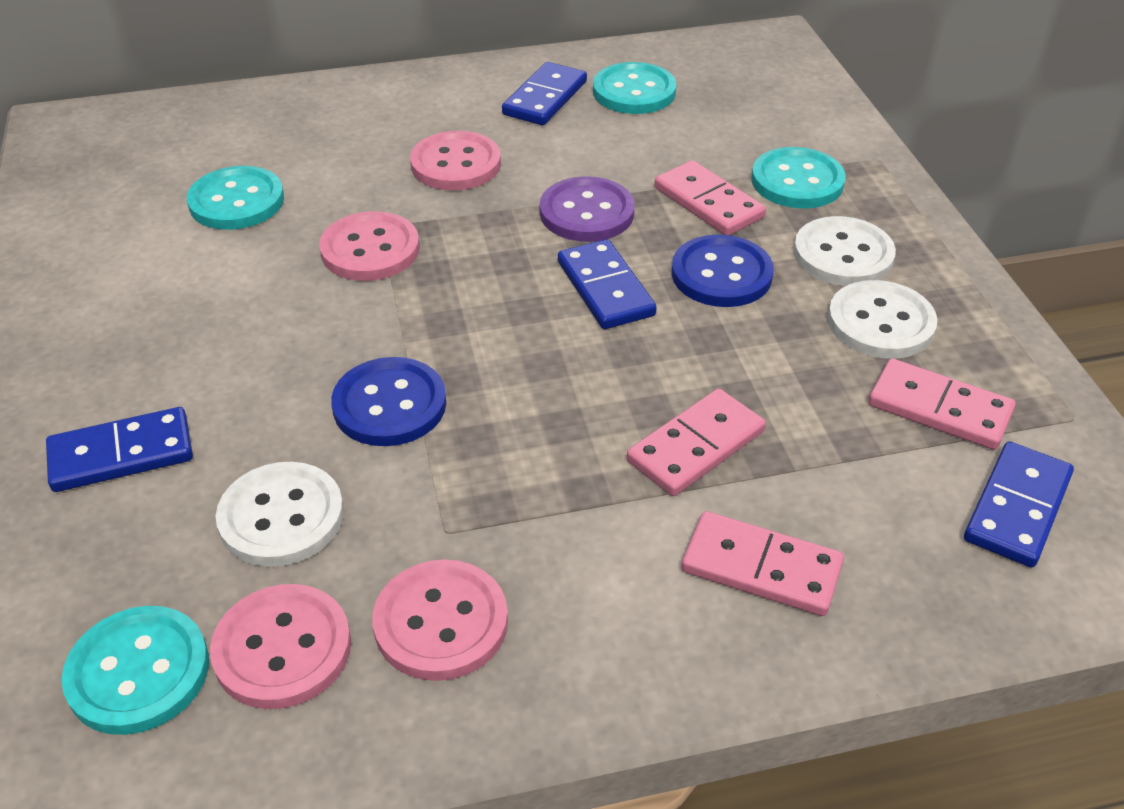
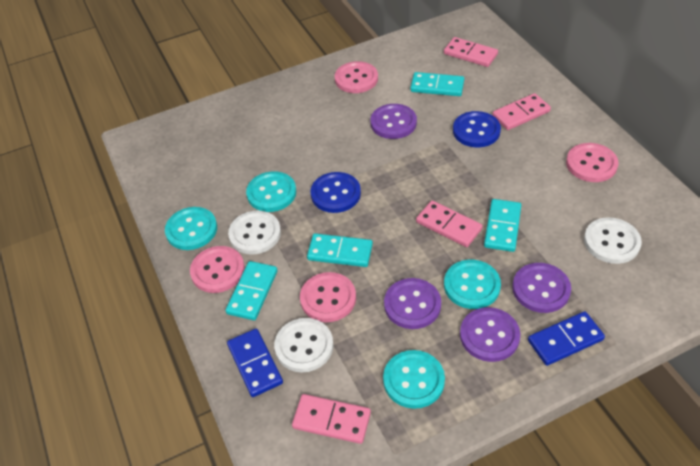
blue domino: 4 -> 2
purple button: 1 -> 4
turquoise domino: 0 -> 4

